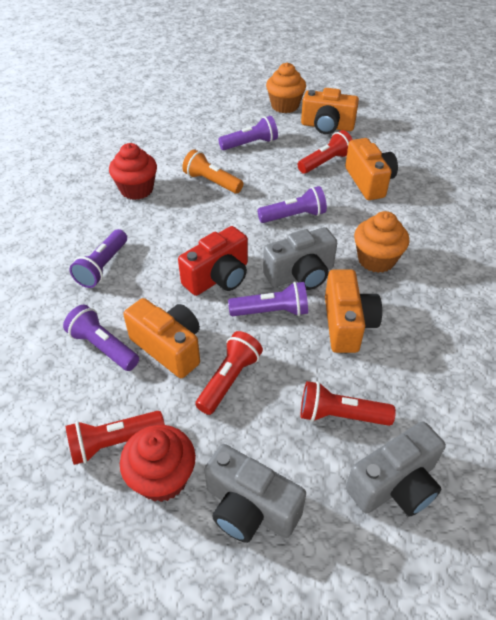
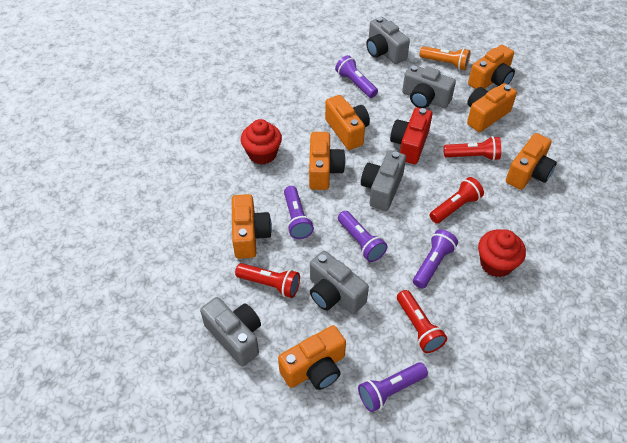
grey camera: 3 -> 5
orange camera: 4 -> 7
orange cupcake: 2 -> 0

